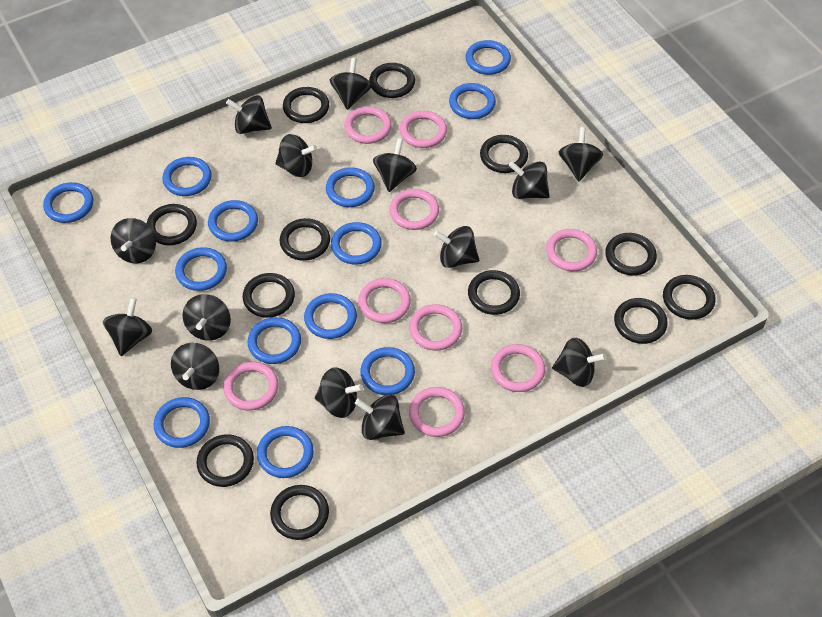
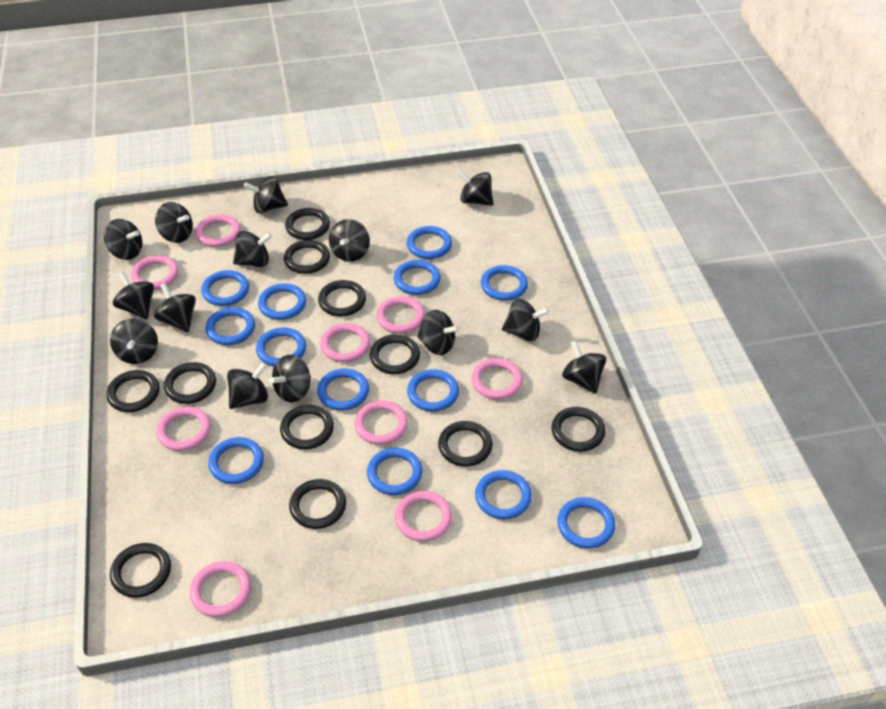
black ring: 12 -> 11

